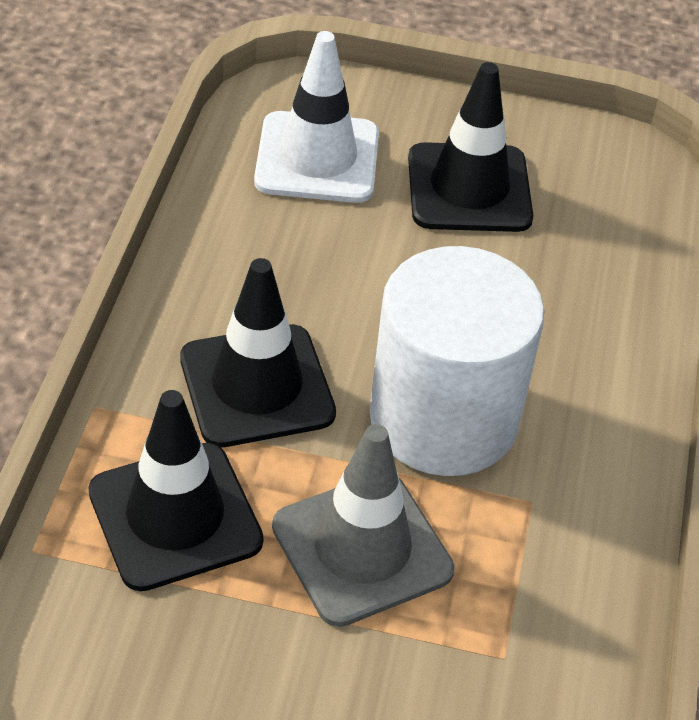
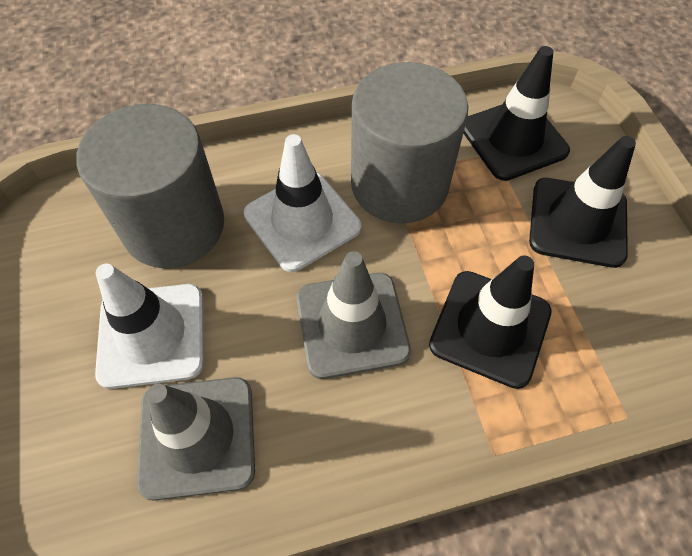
grey cylinder: 0 -> 2
grey traffic cone: 1 -> 2
white cylinder: 1 -> 0
white traffic cone: 1 -> 2

